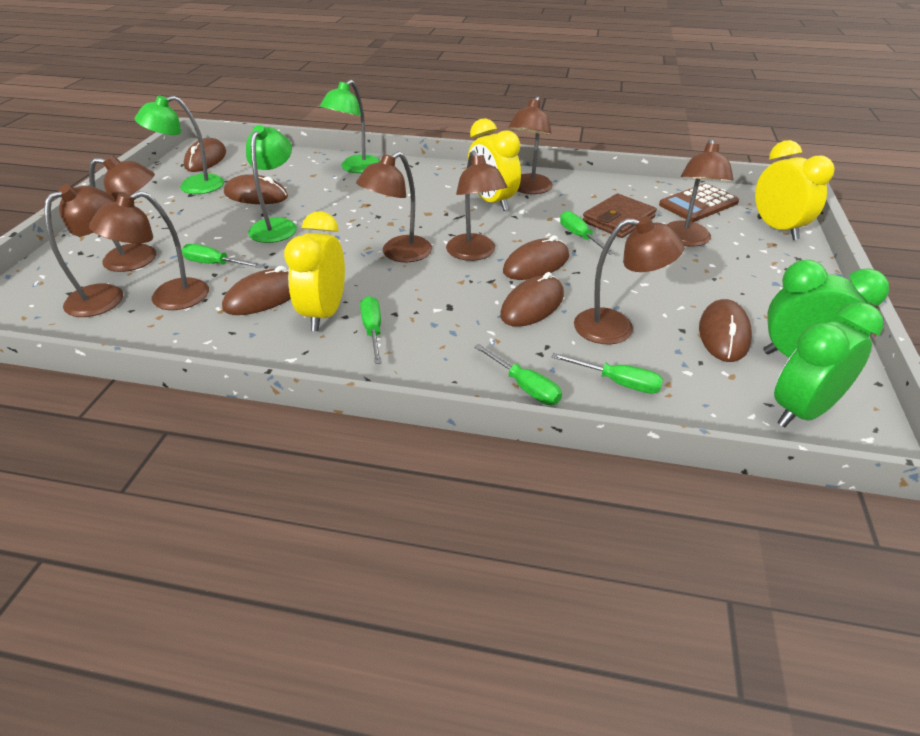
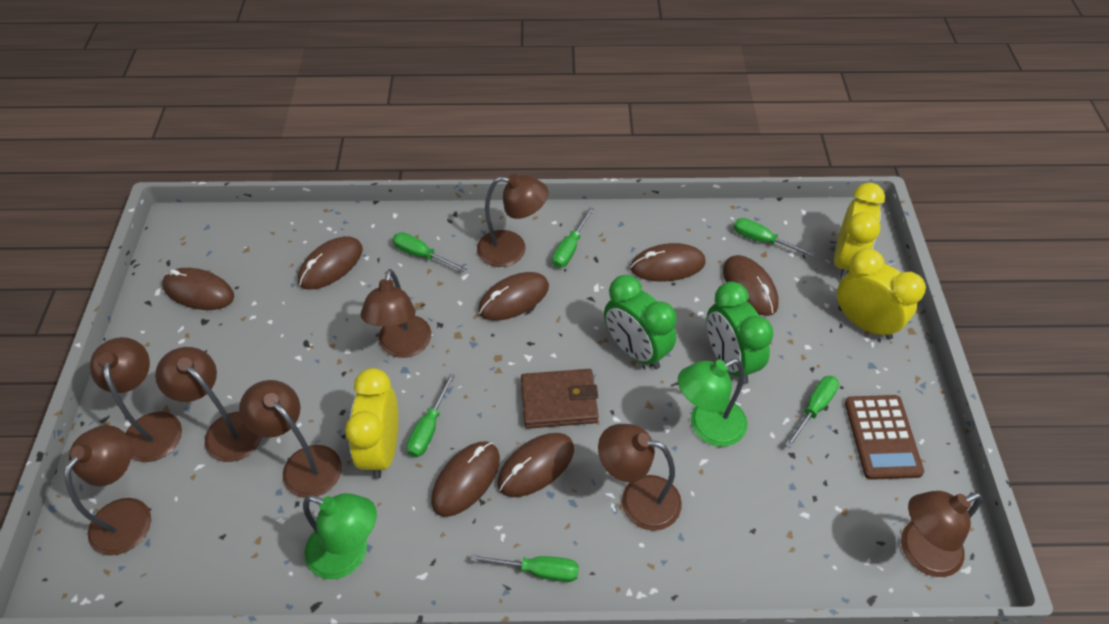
brown mouse: 6 -> 7
green lamp: 3 -> 2
green screwdriver: 5 -> 6

